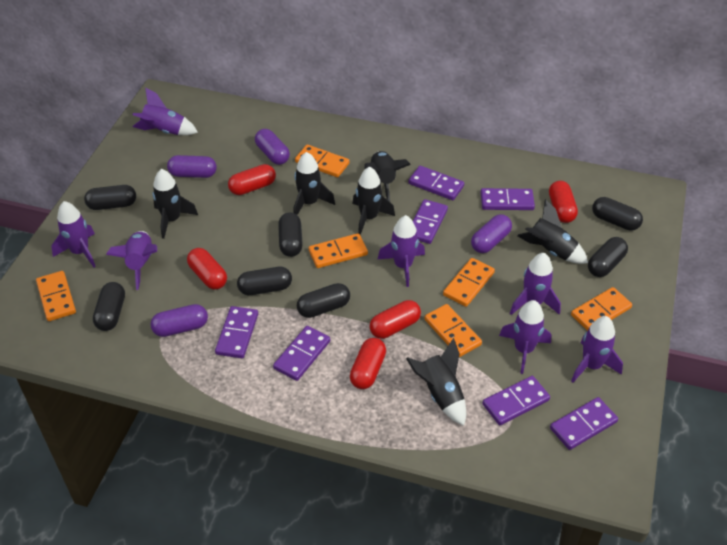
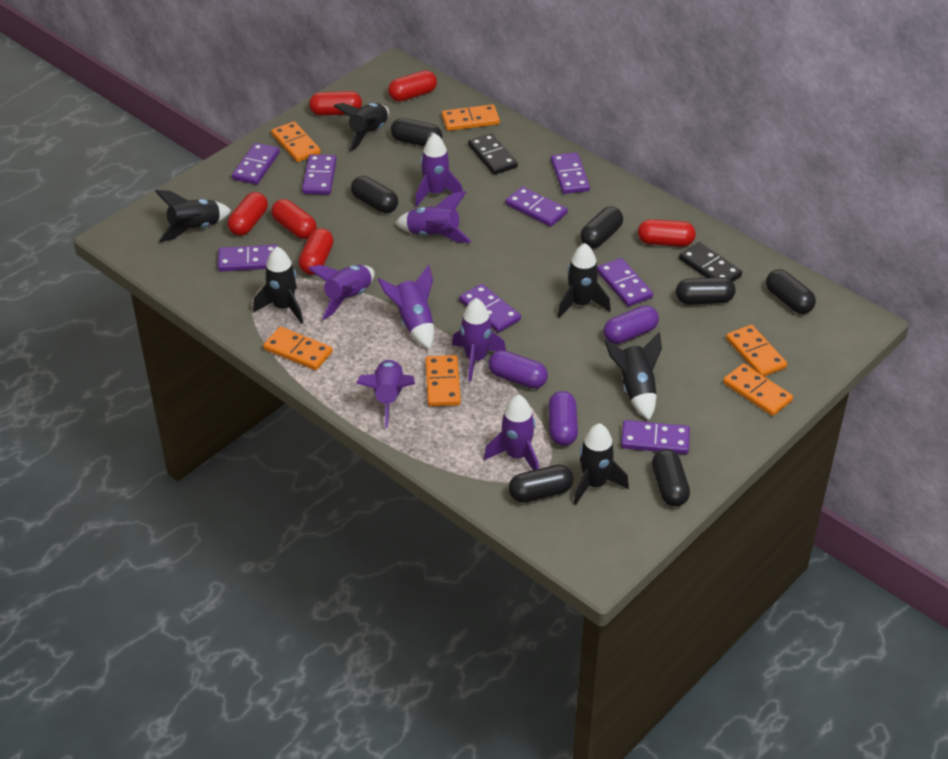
black domino: 0 -> 2
purple capsule: 4 -> 3
purple domino: 7 -> 8
red capsule: 5 -> 6

